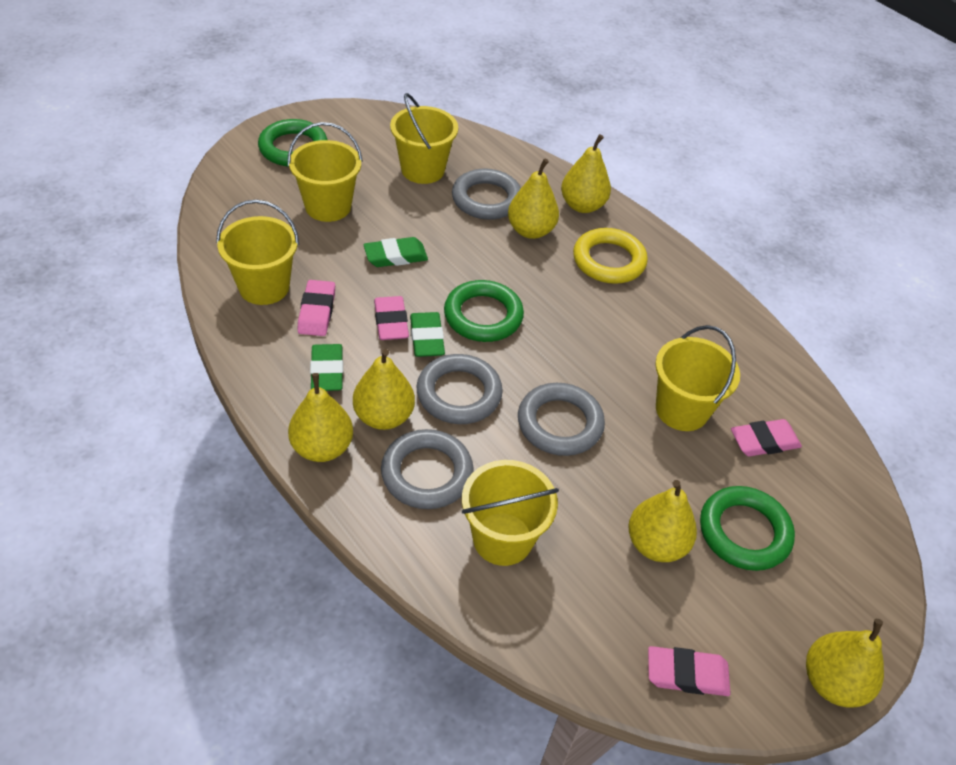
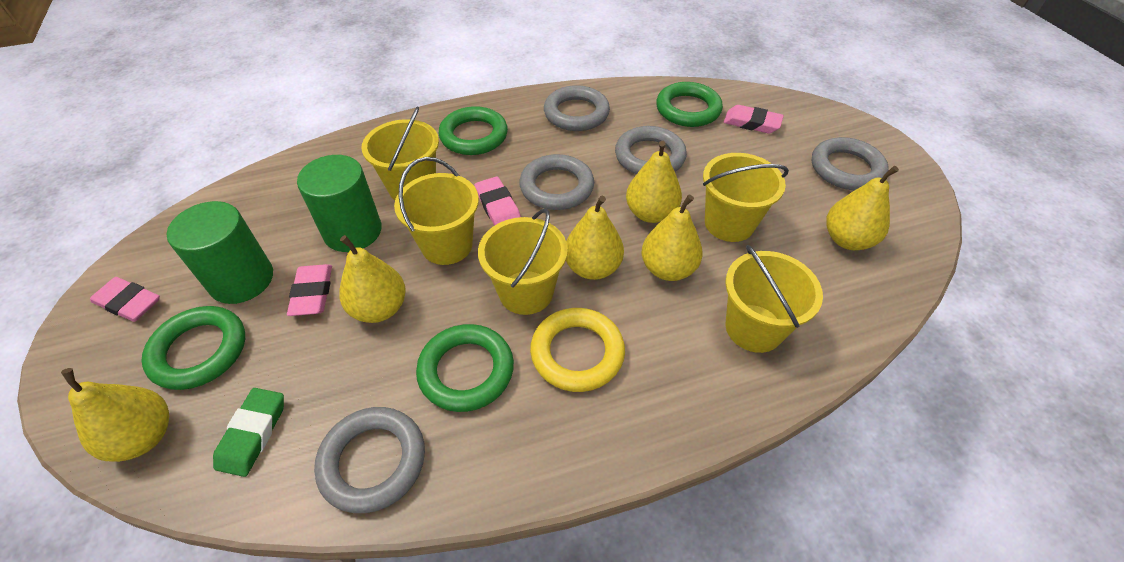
green cylinder: 0 -> 2
green eraser: 3 -> 1
green ring: 3 -> 4
grey ring: 4 -> 5

